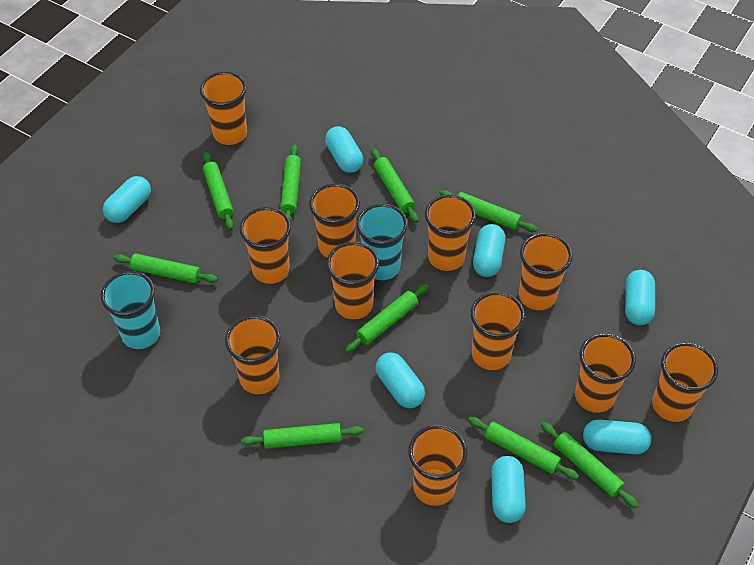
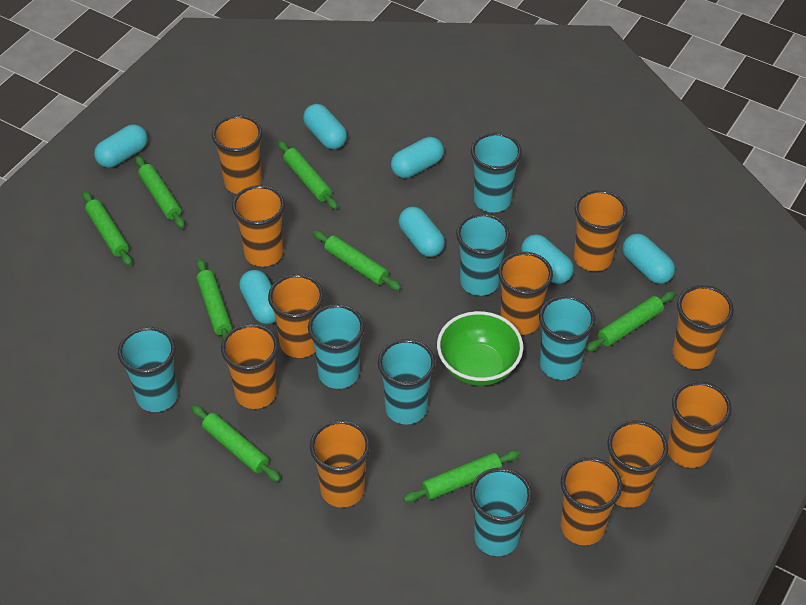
green bowl: 0 -> 1
green rolling pin: 9 -> 8
turquoise cup: 2 -> 7

